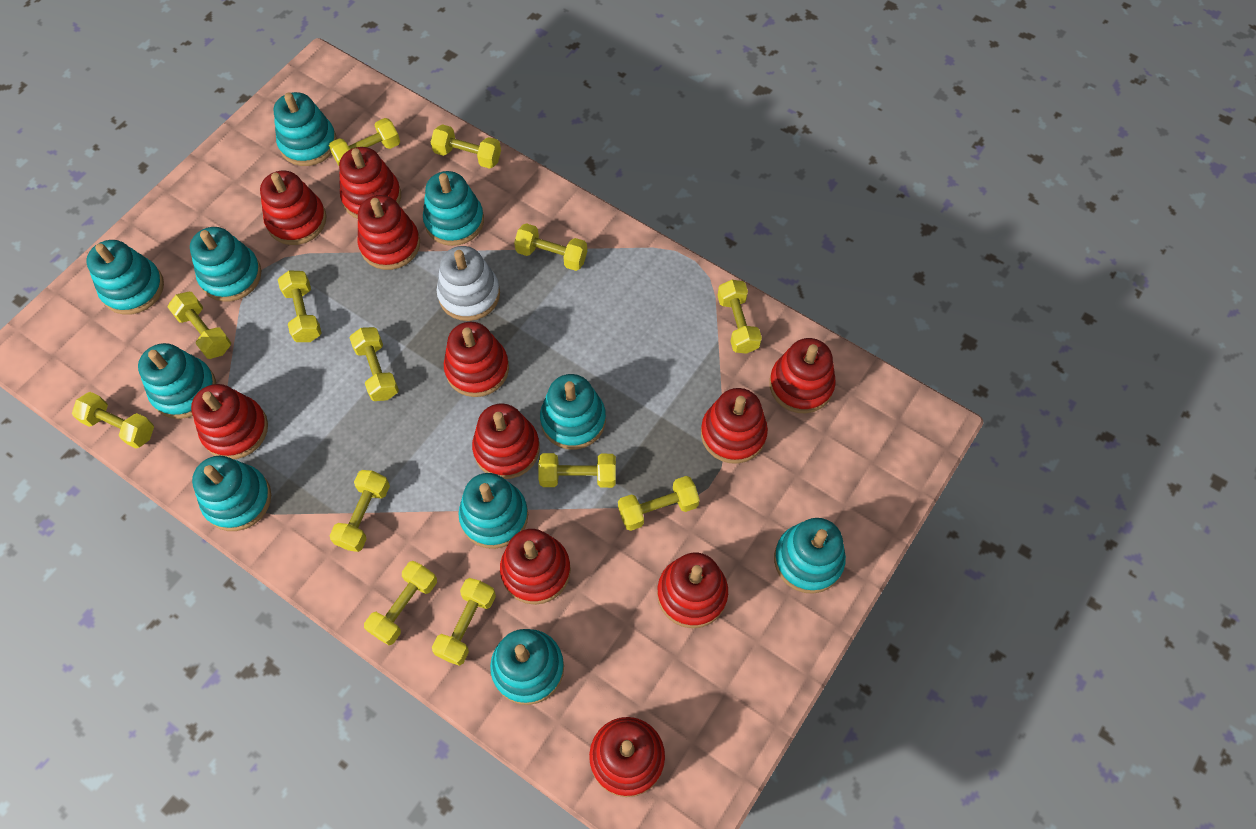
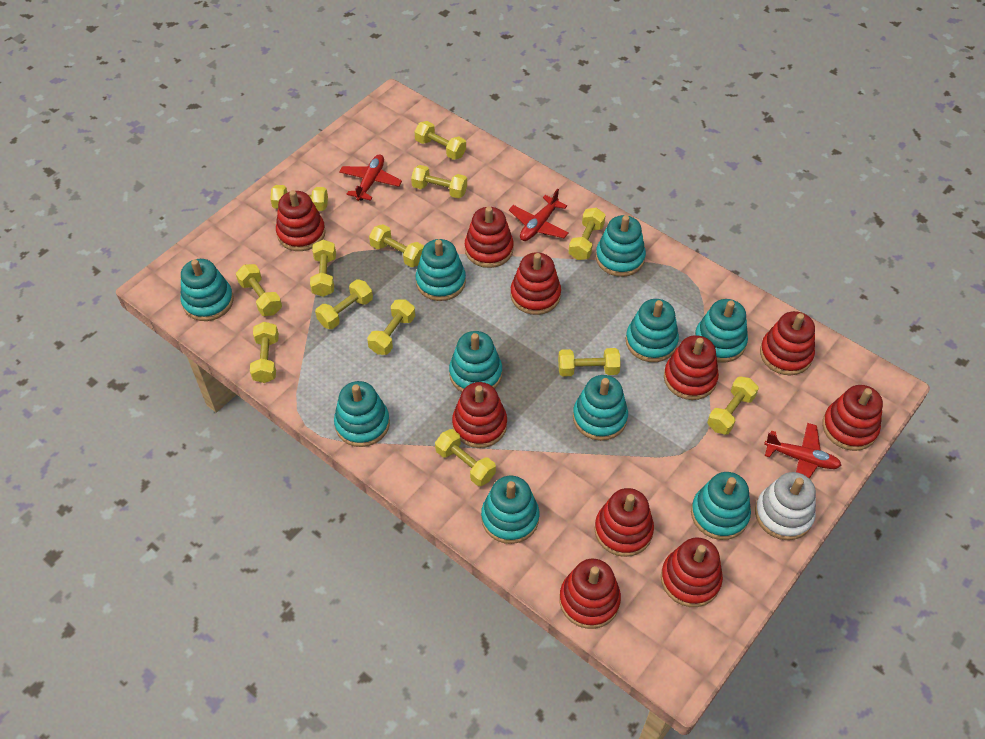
red plane: 0 -> 3
red stacking toy: 11 -> 10

